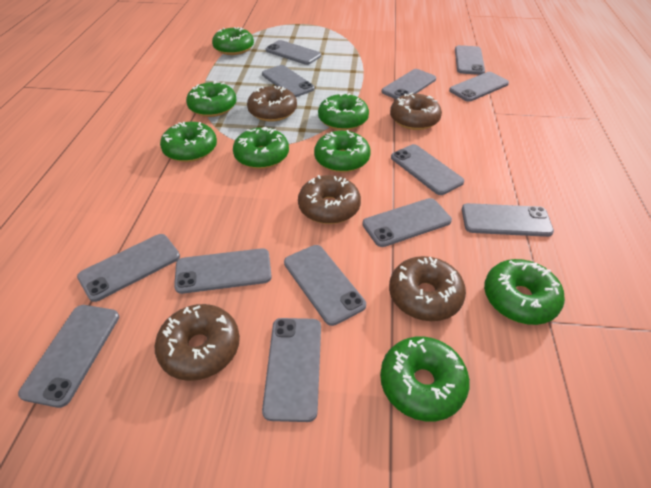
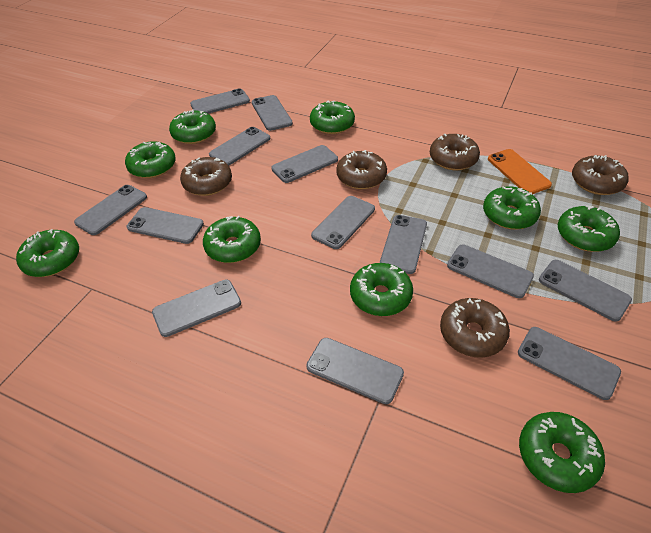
green donut: 8 -> 9
orange phone: 0 -> 1

